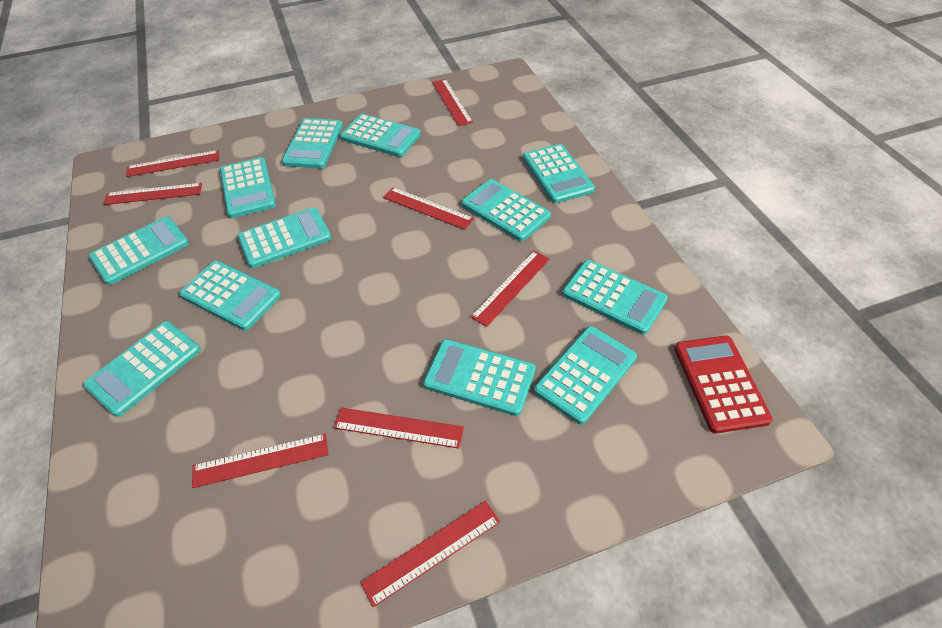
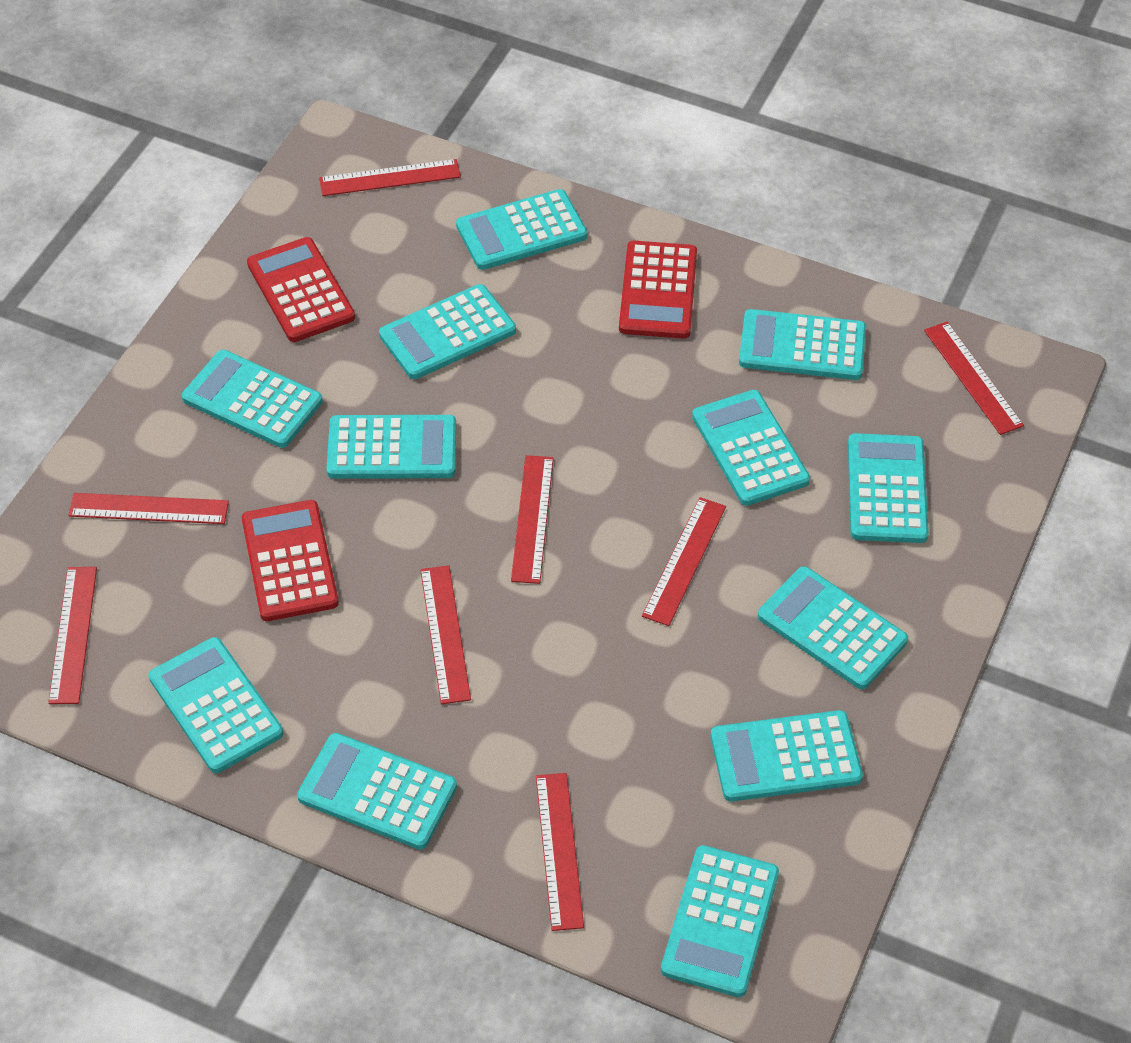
red calculator: 1 -> 3

